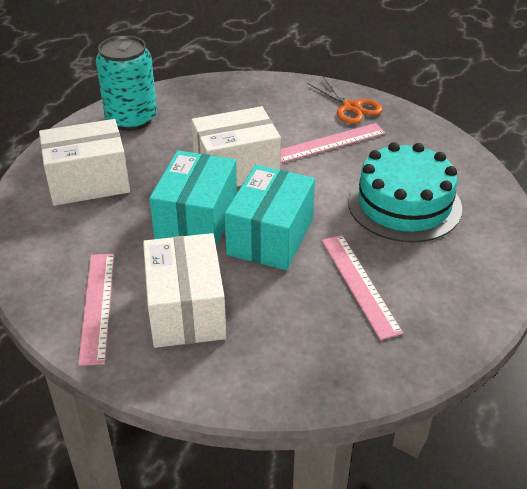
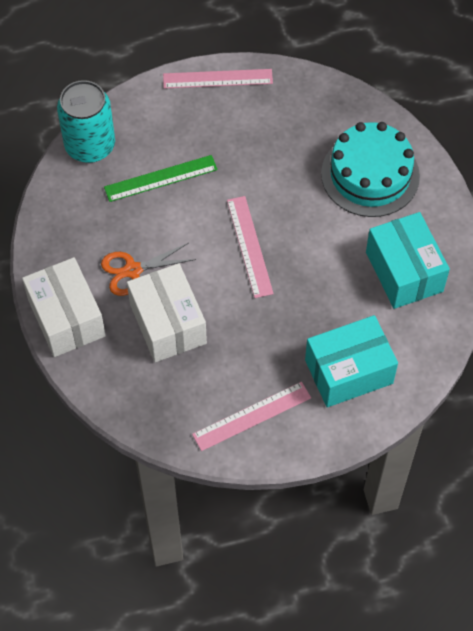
green ruler: 0 -> 1
white box: 3 -> 2

